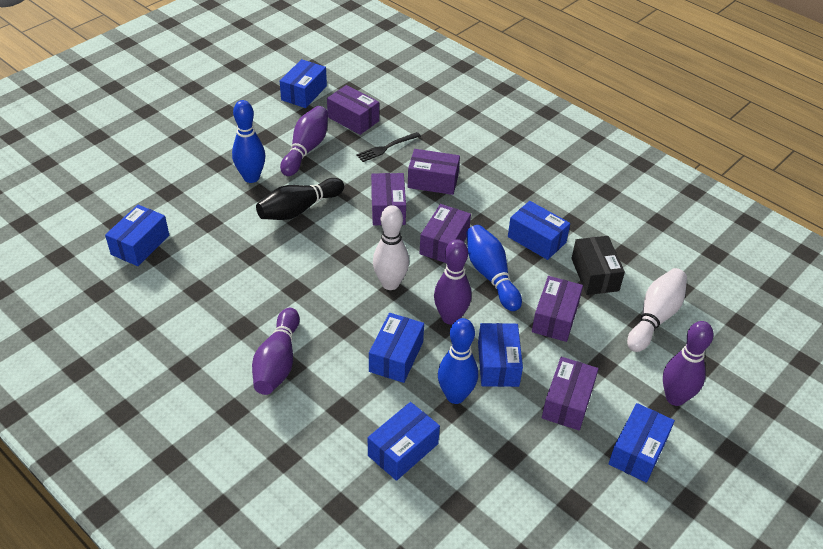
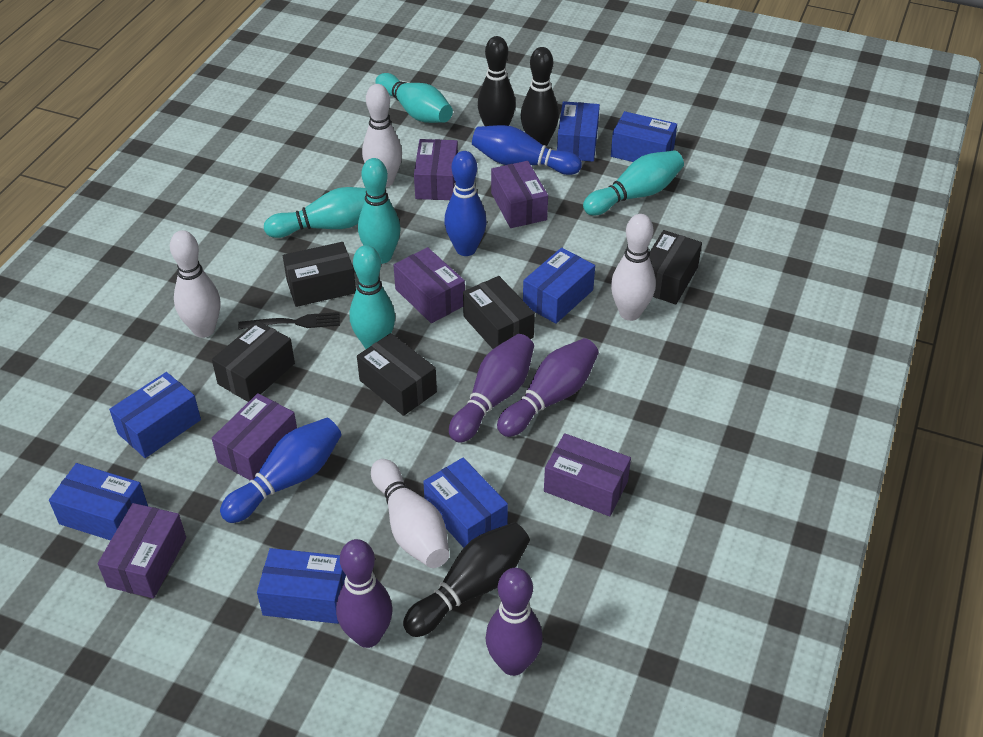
black bowling pin: 1 -> 3
black box: 1 -> 5
turquoise bowling pin: 0 -> 5
white bowling pin: 2 -> 4

